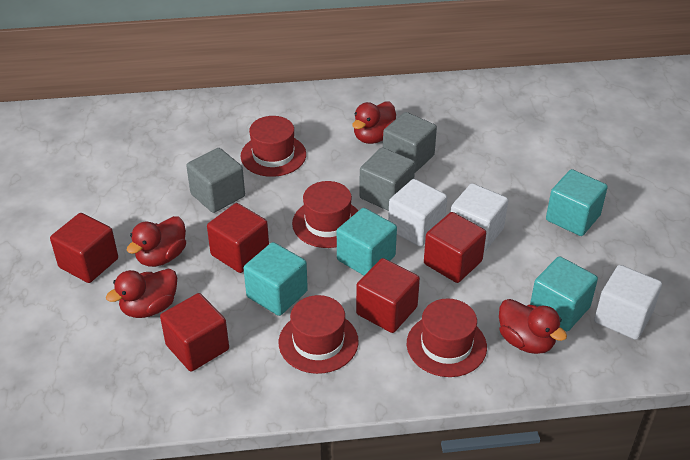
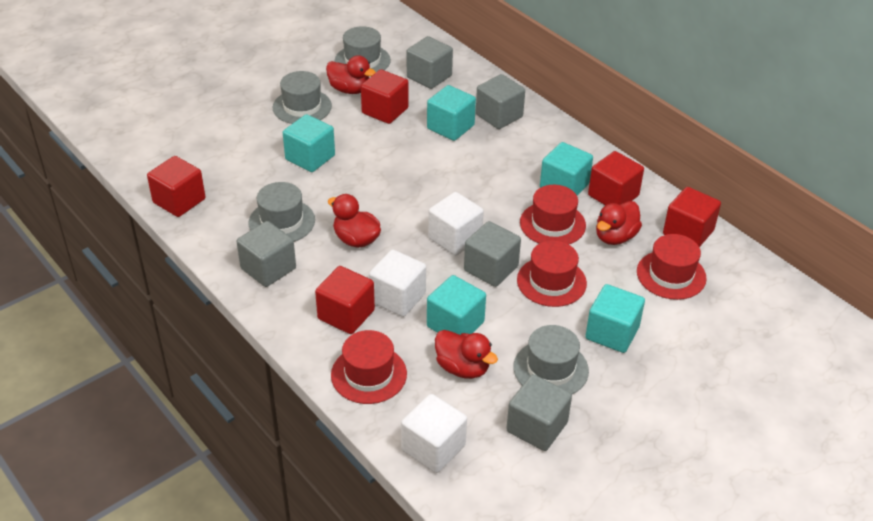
grey cube: 3 -> 5
grey hat: 0 -> 4
turquoise cube: 4 -> 5

